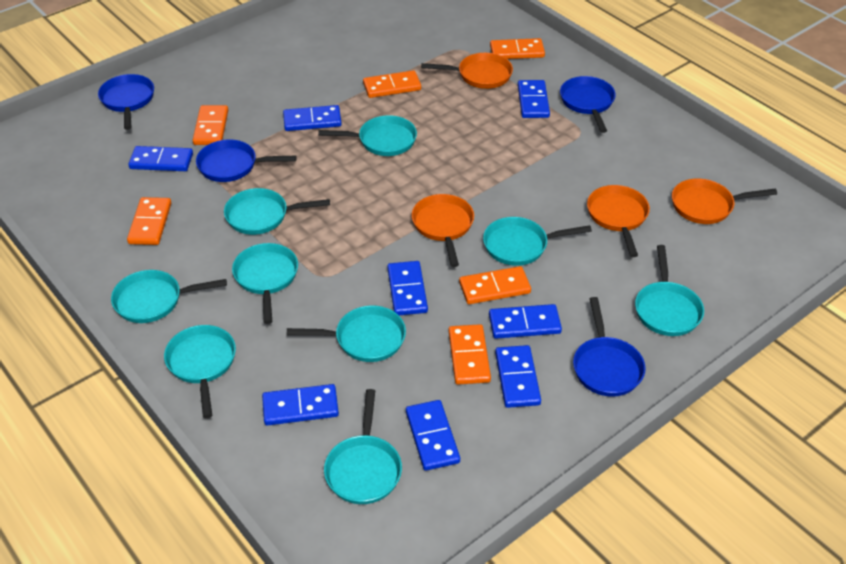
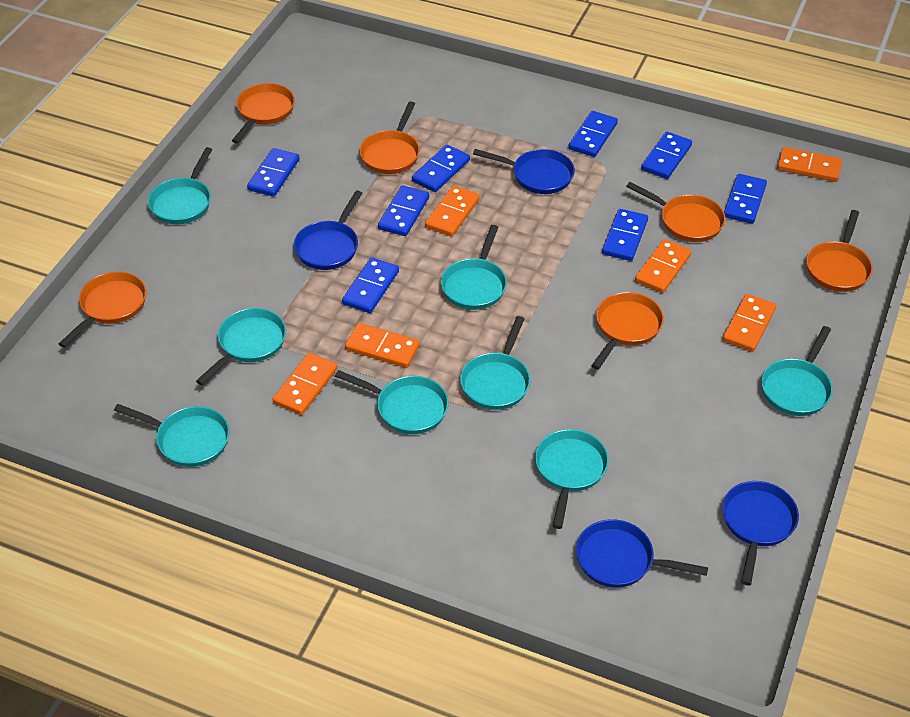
orange pan: 4 -> 6
turquoise pan: 9 -> 8

